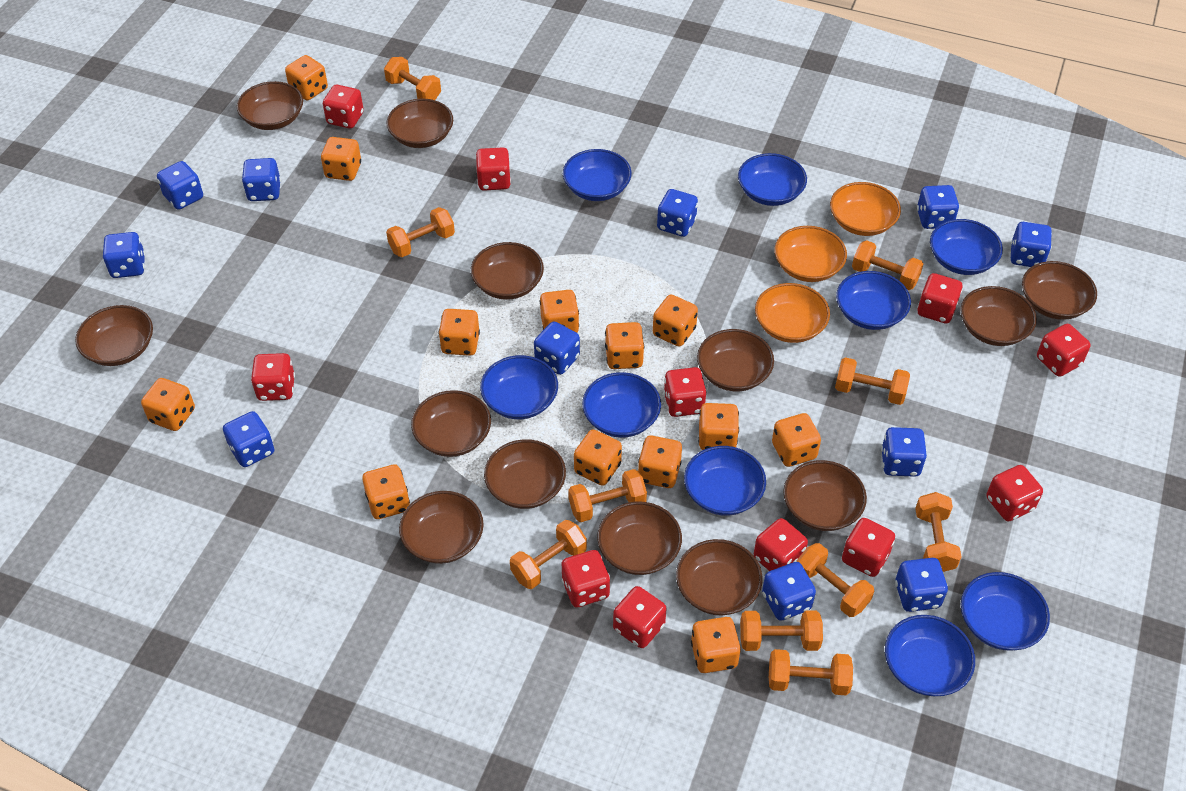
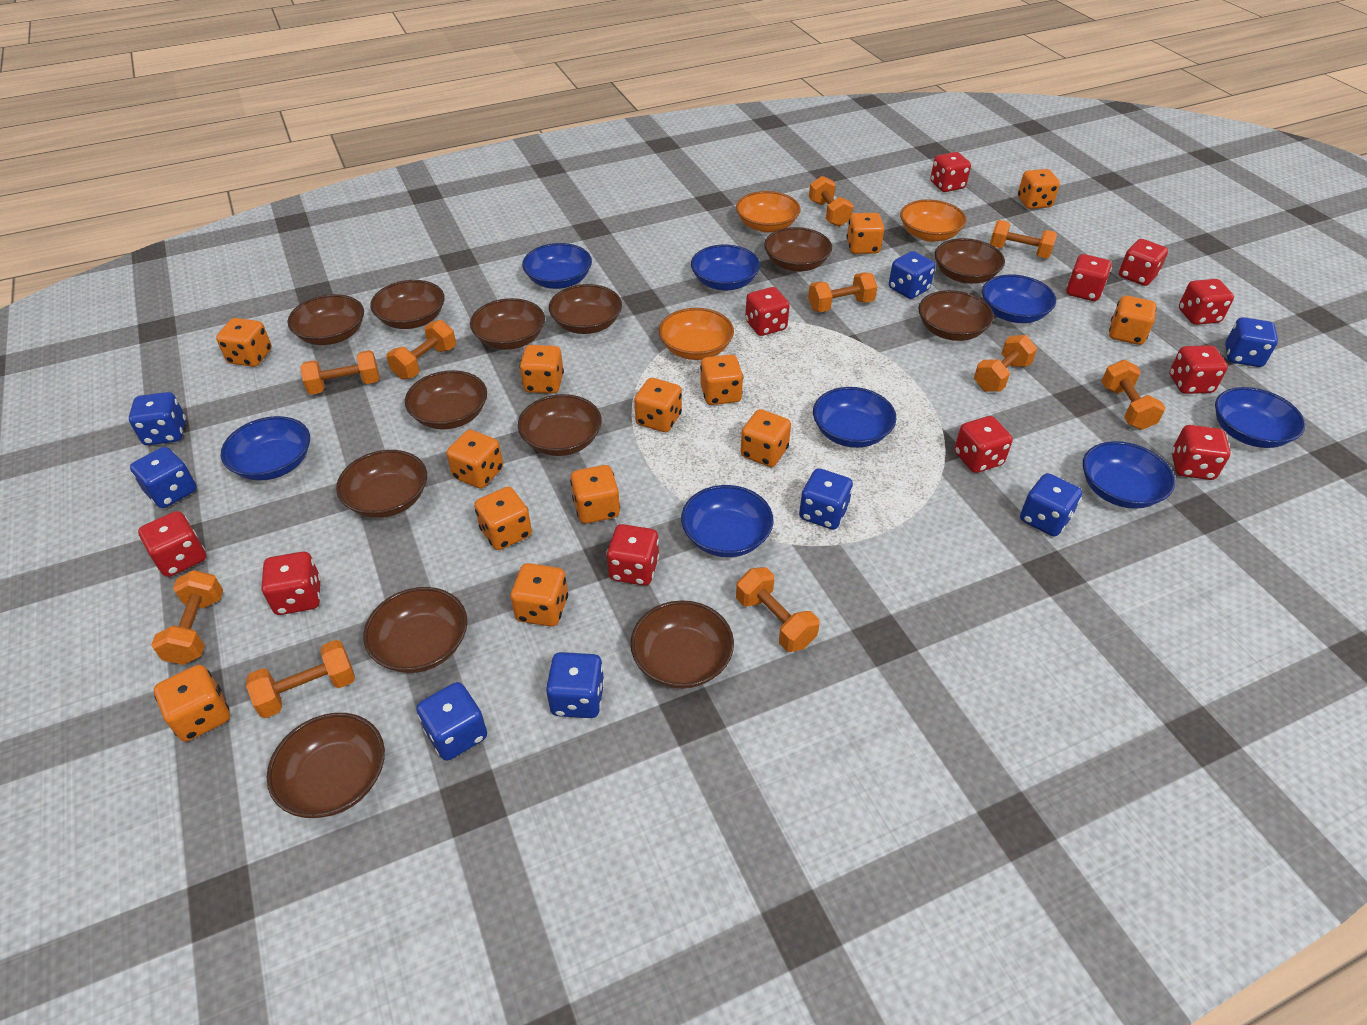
blue bowl: 9 -> 8
blue dice: 11 -> 8

